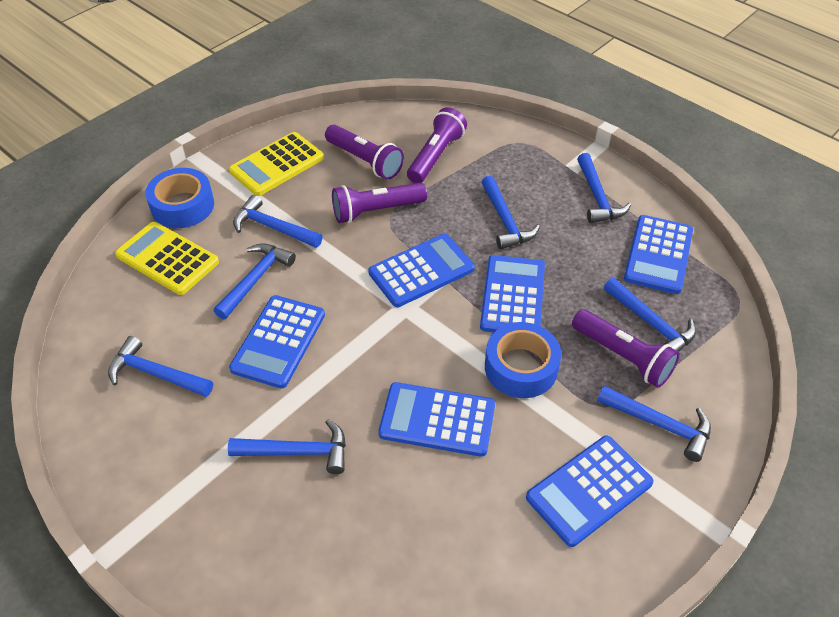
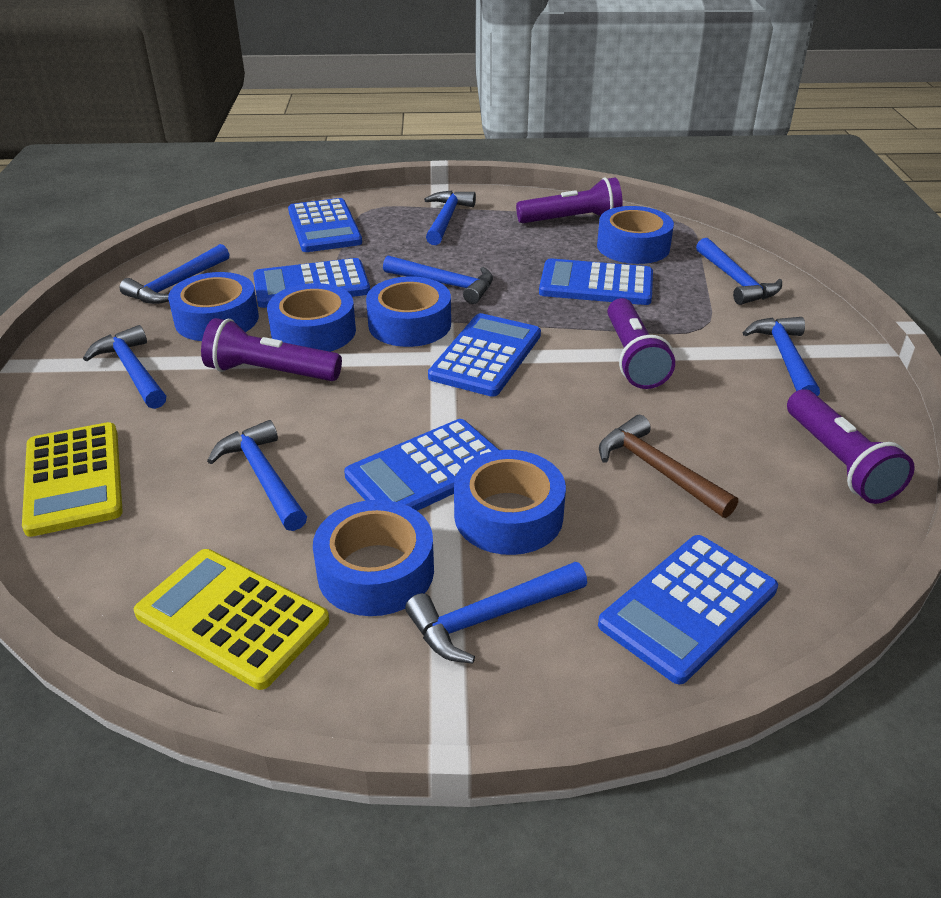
blue tape: 2 -> 6
brown hammer: 0 -> 1

